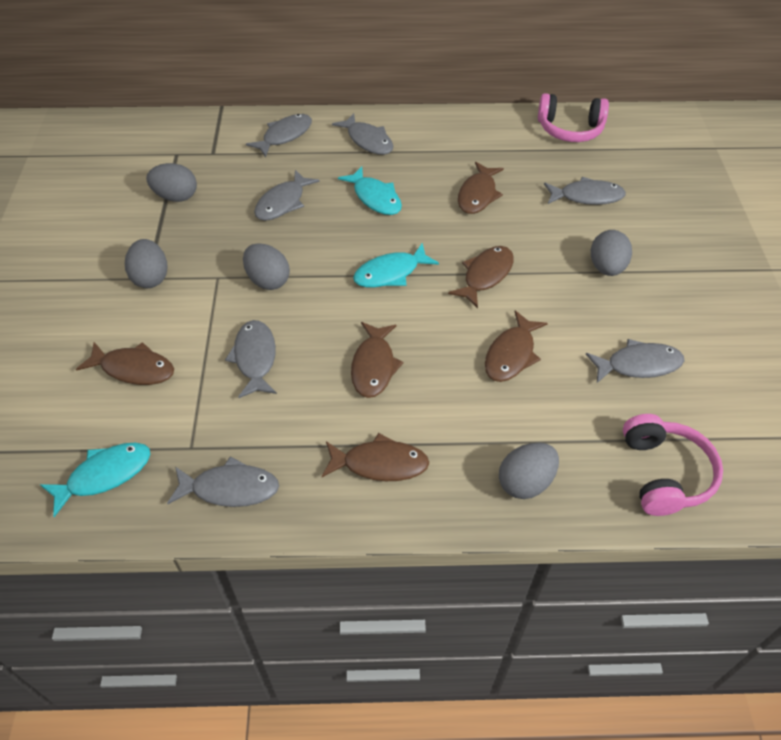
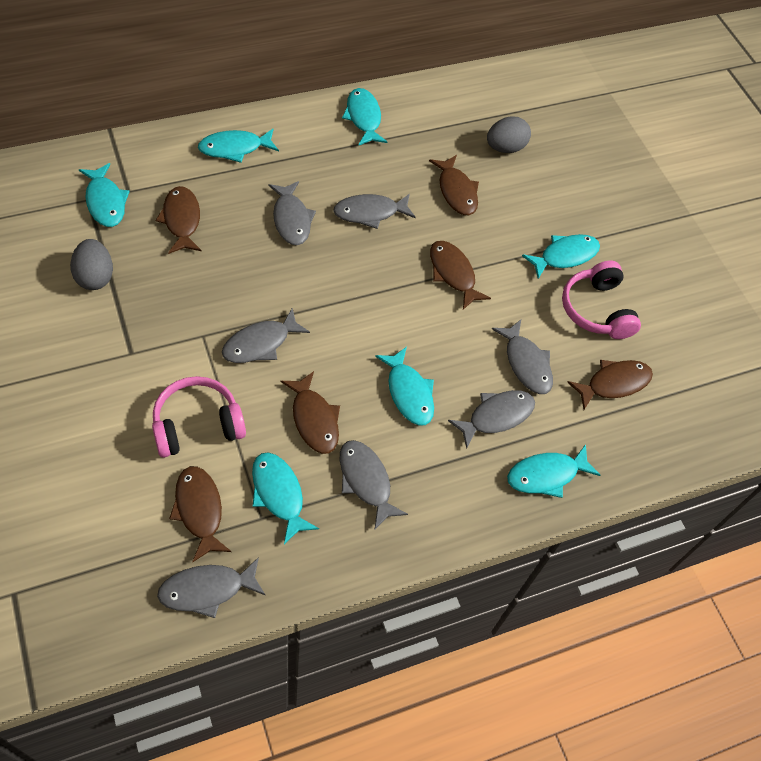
grey egg: 5 -> 2
turquoise fish: 3 -> 7

